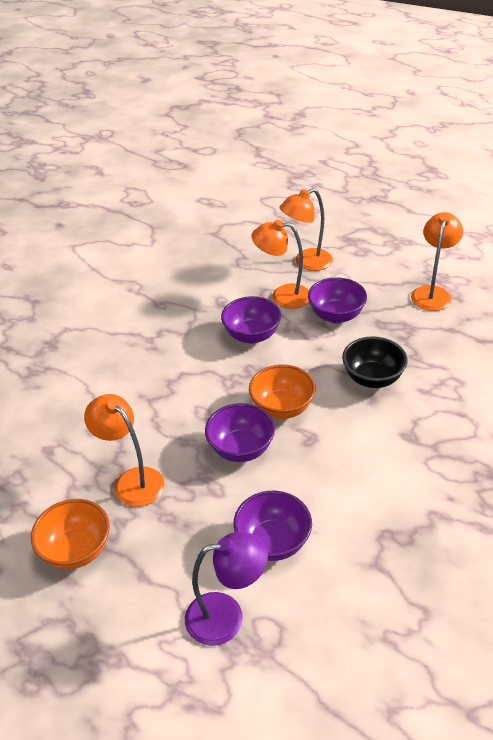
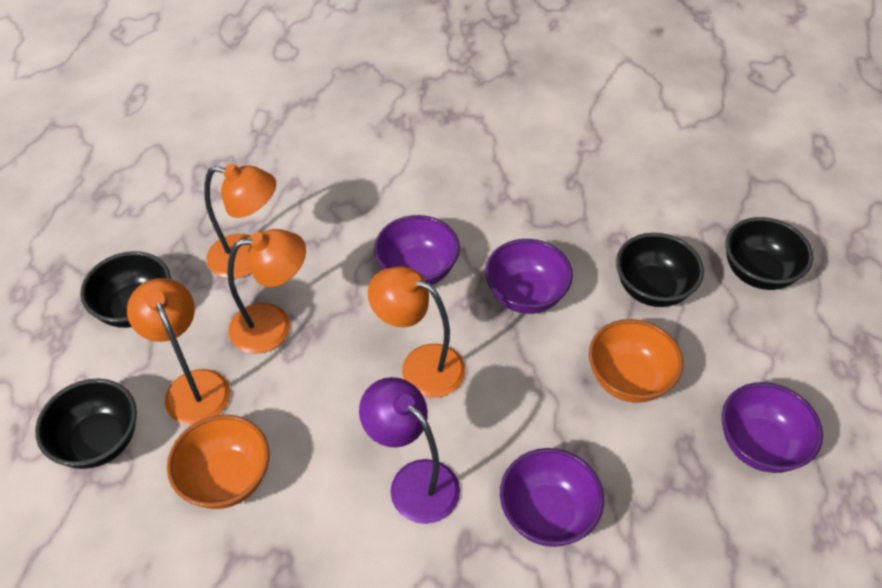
black bowl: 1 -> 4

